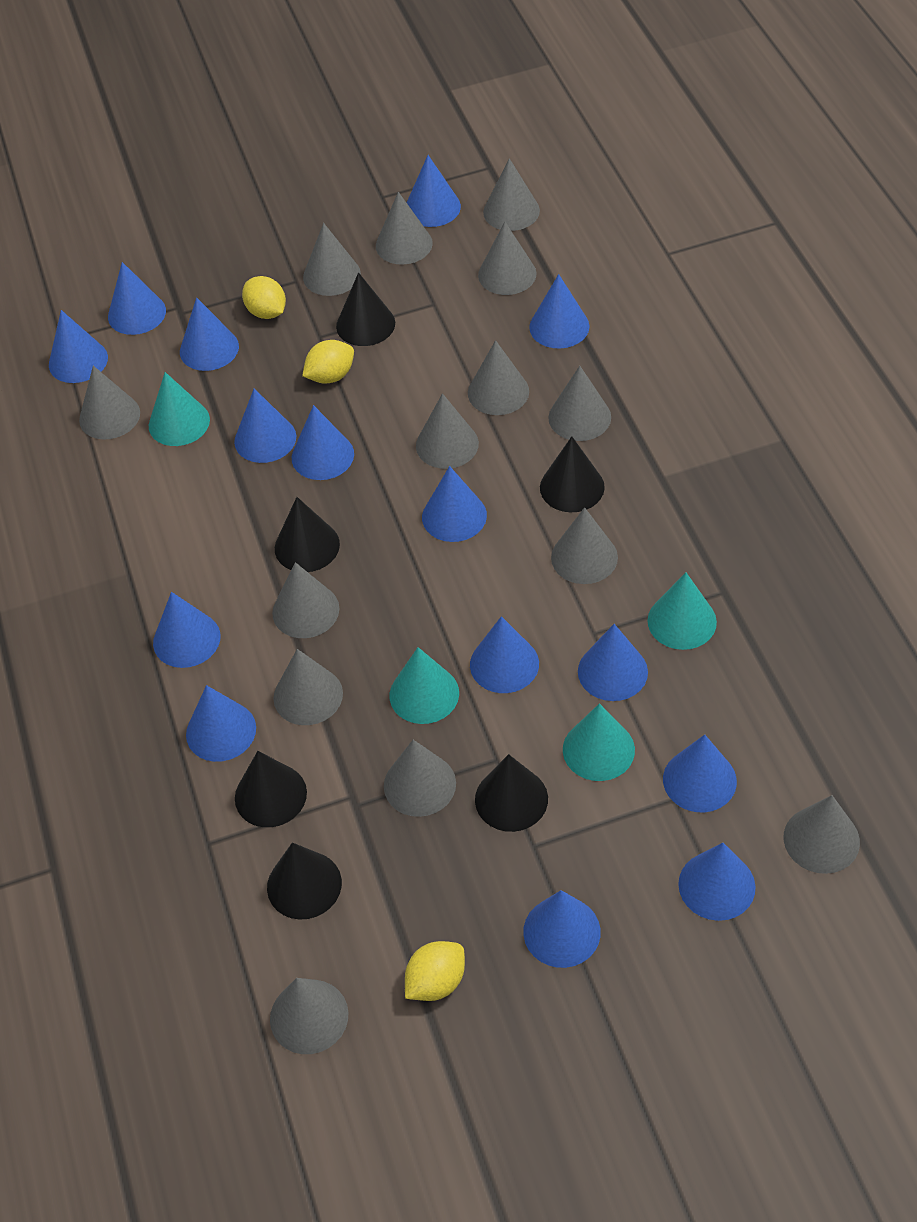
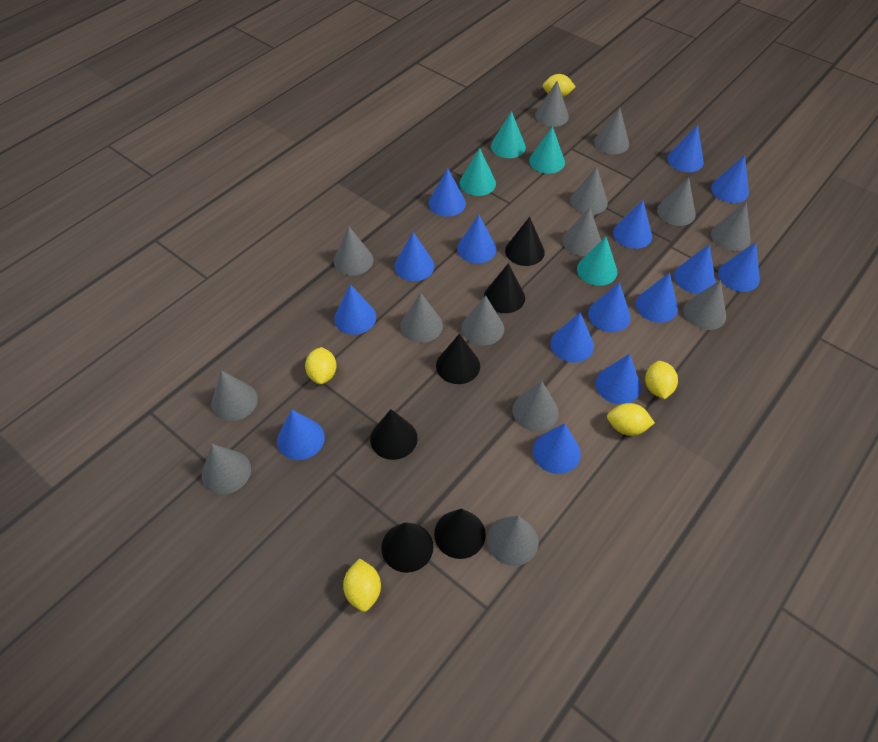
yellow lemon: 3 -> 5

